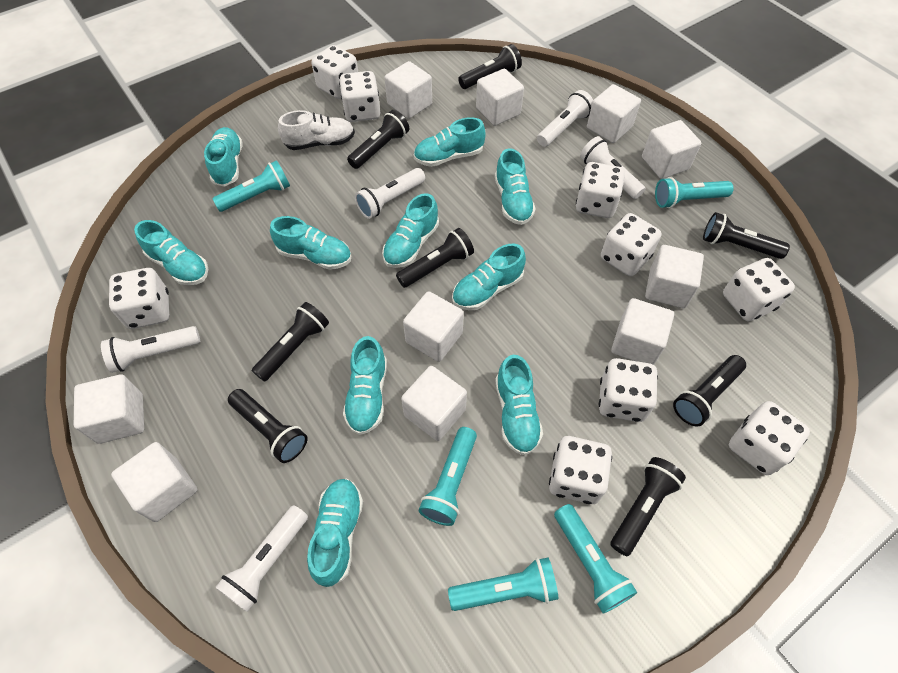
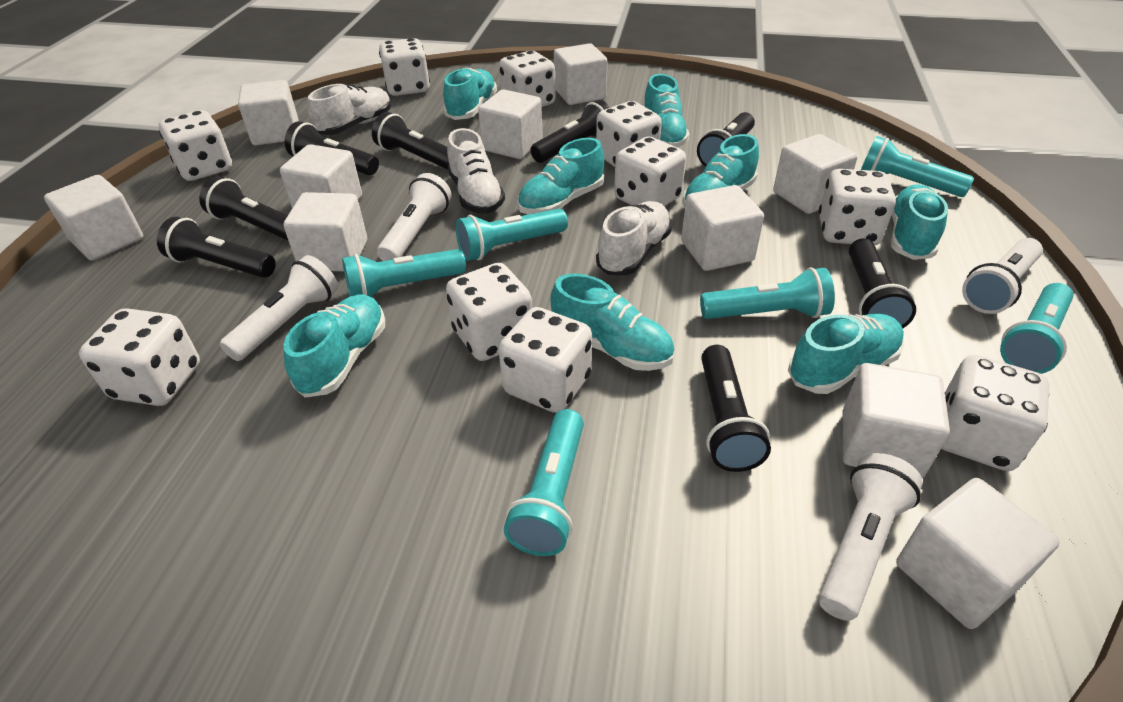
turquoise flashlight: 5 -> 6
turquoise shoe: 10 -> 8
white dice: 9 -> 10
white flashlight: 5 -> 4
white shoe: 1 -> 3

